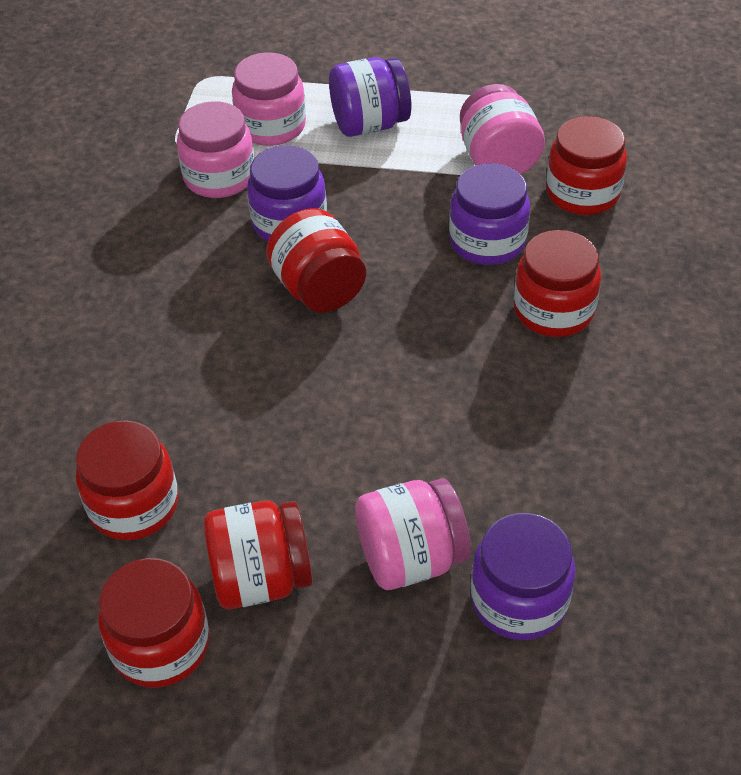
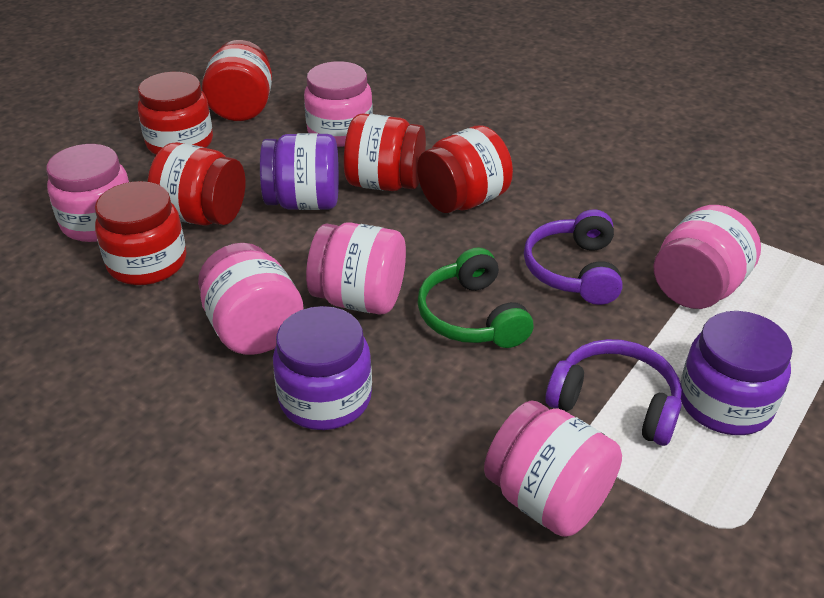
green headphones: 0 -> 1
pink jar: 4 -> 6
purple headphones: 0 -> 2
purple jar: 4 -> 3

